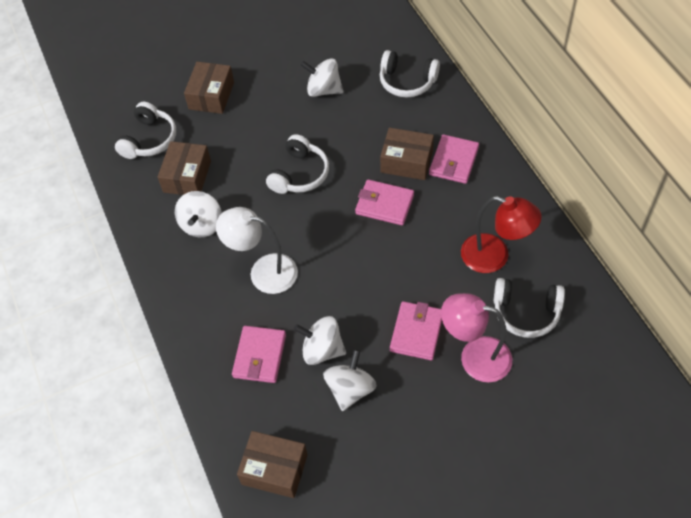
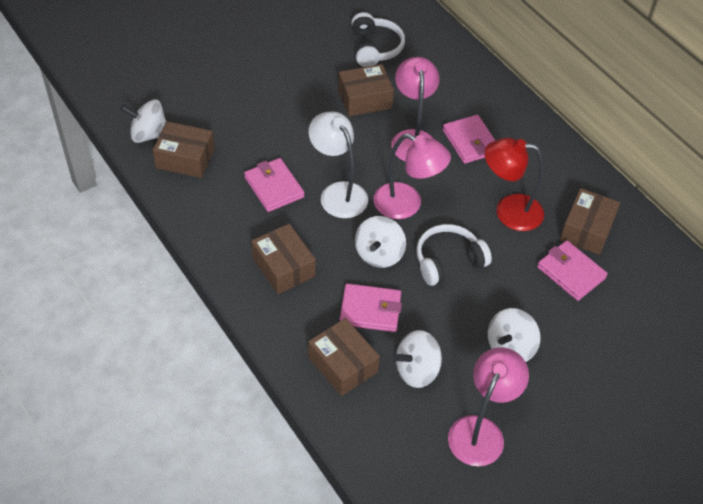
brown box: 4 -> 5
pink lamp: 1 -> 3
white headphones: 4 -> 2

